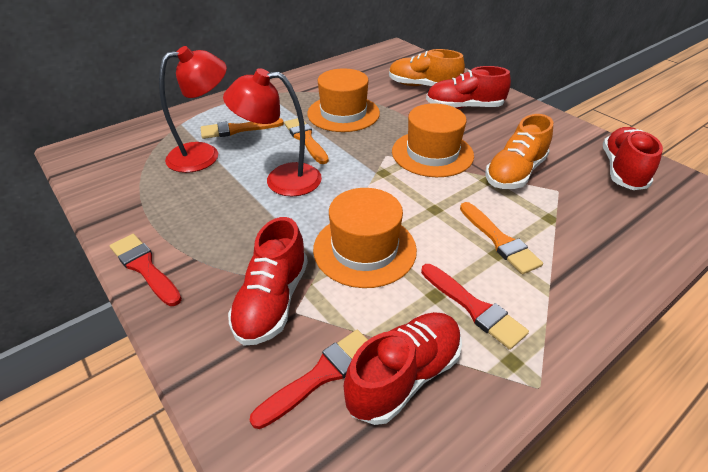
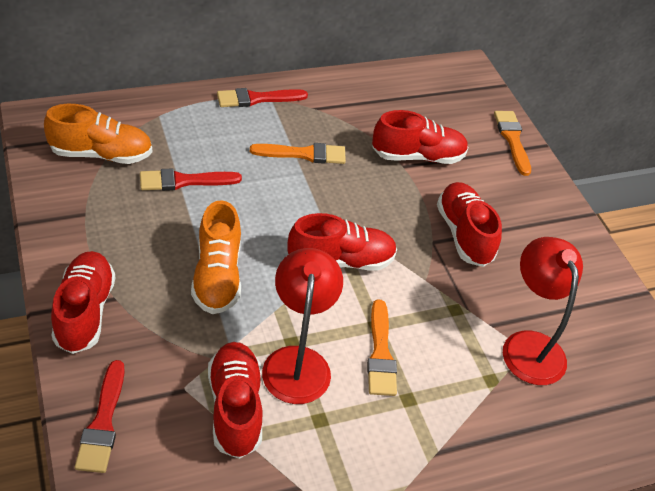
orange hat: 3 -> 0
red shoe: 4 -> 5

